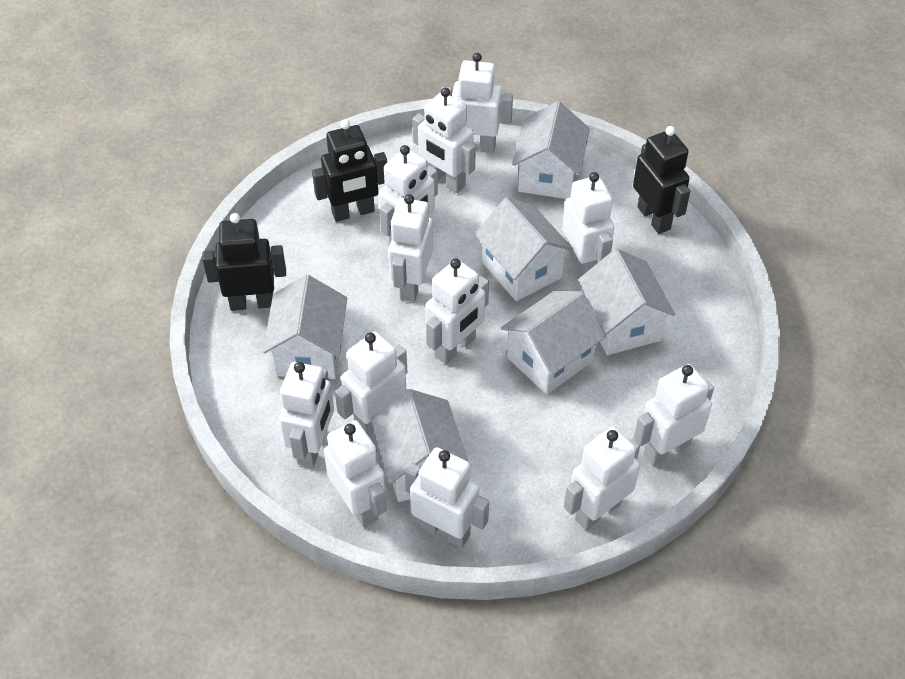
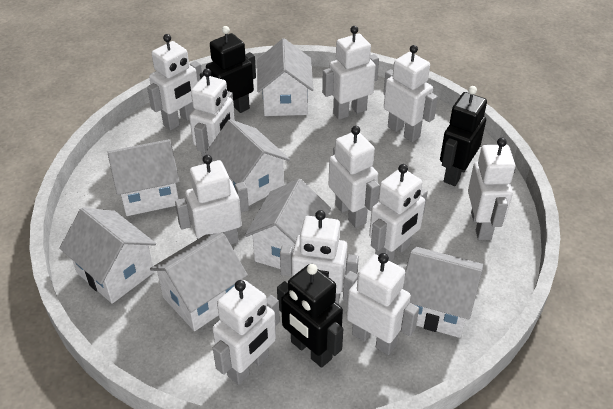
white house: 6 -> 7
white robot: 12 -> 11

